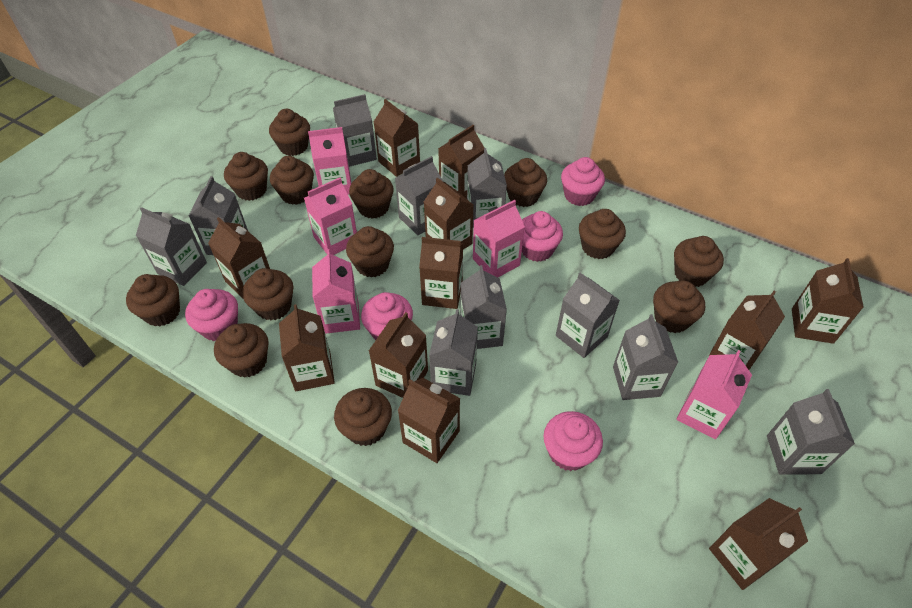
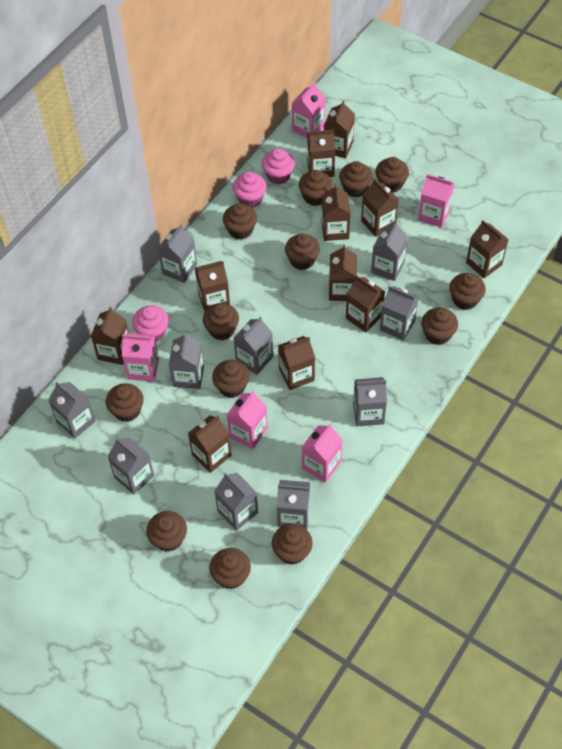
pink cupcake: 5 -> 3

